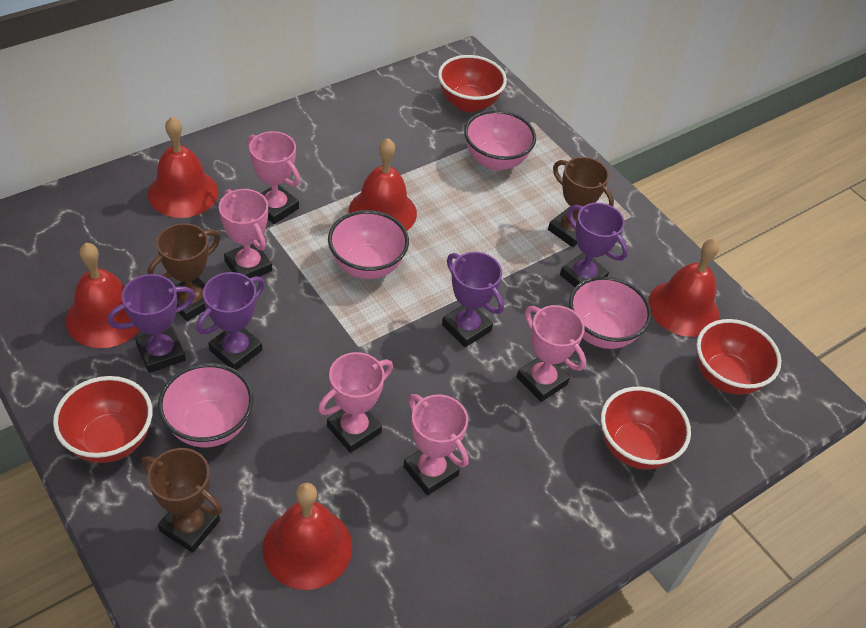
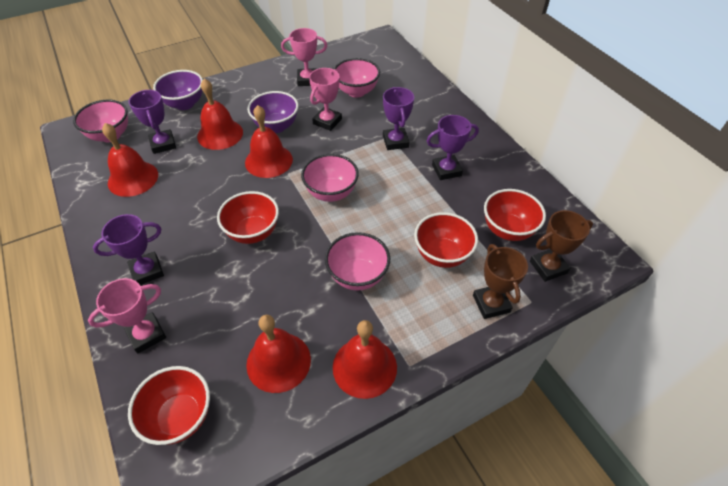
brown trophy: 3 -> 2
pink trophy: 5 -> 3
purple bowl: 0 -> 2

